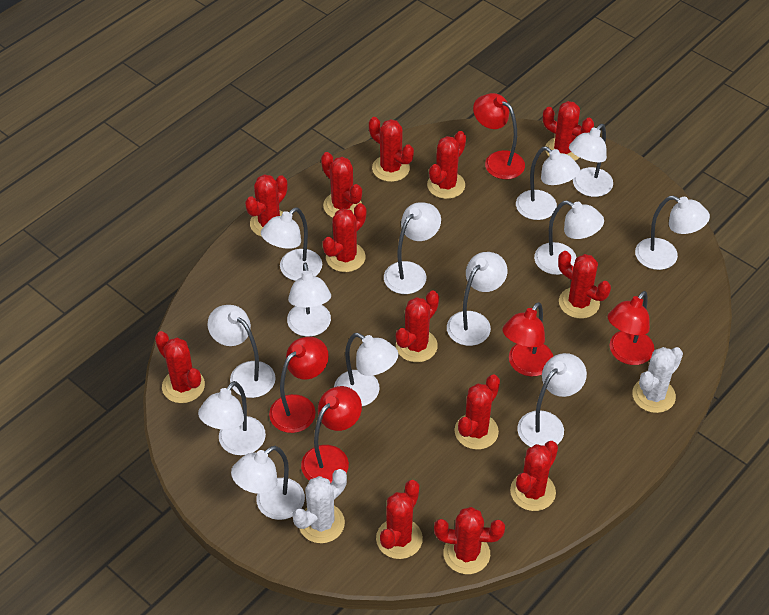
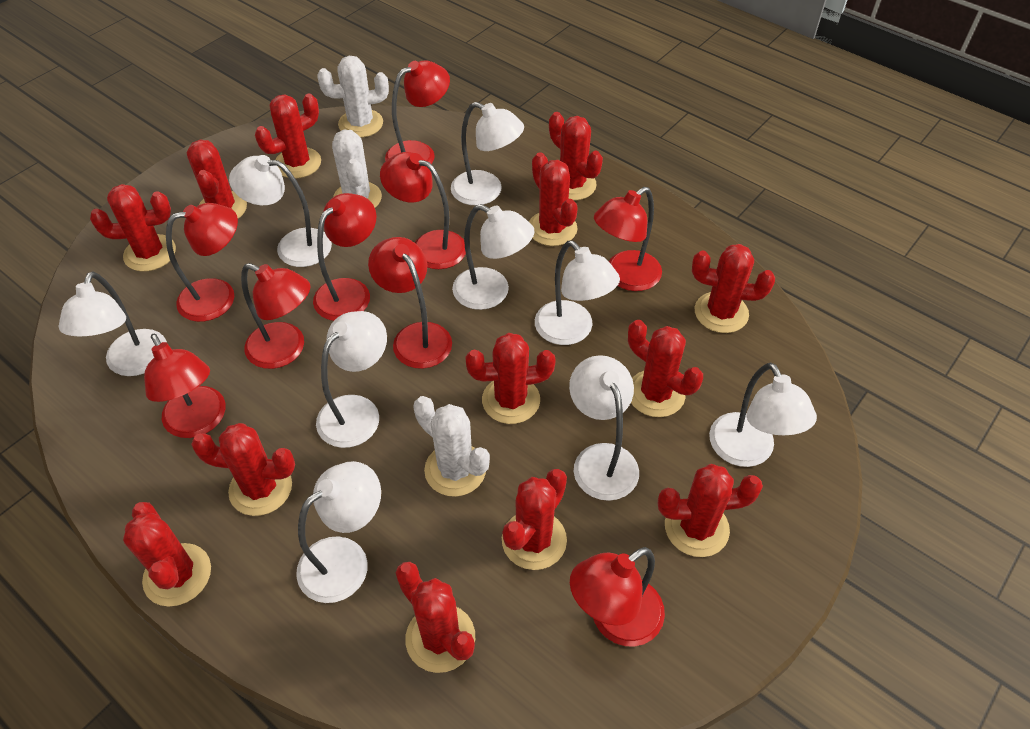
red lamp: 5 -> 9
white cactus: 2 -> 3
white lamp: 13 -> 9

